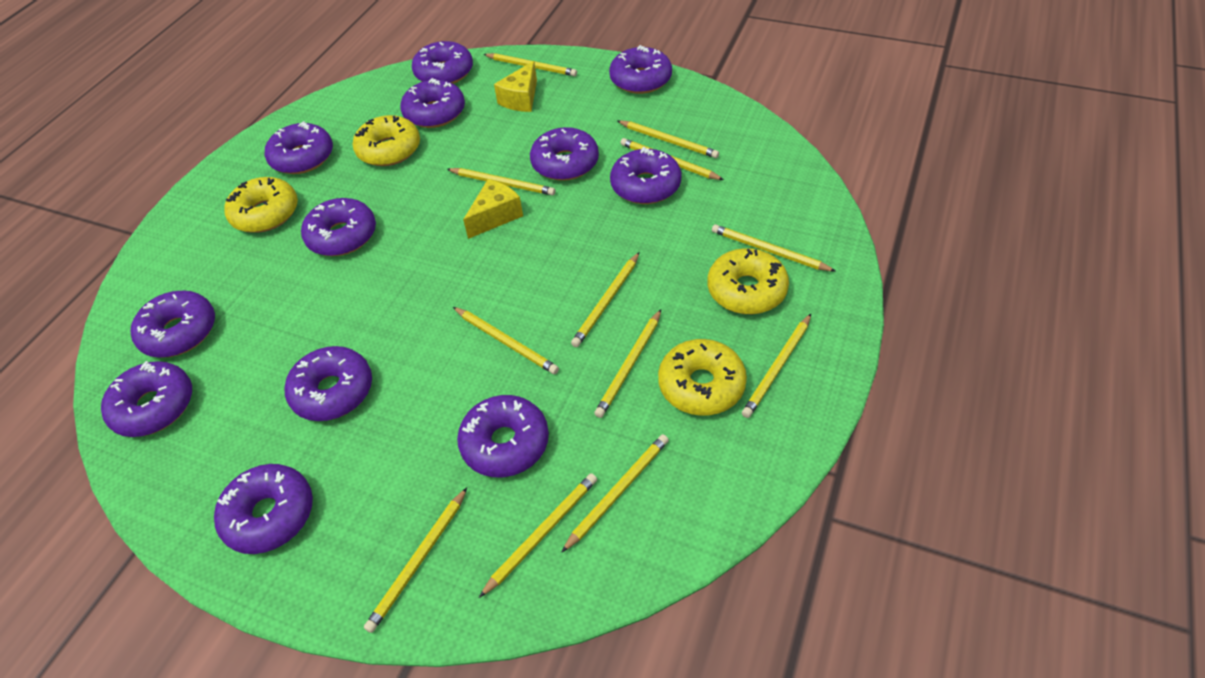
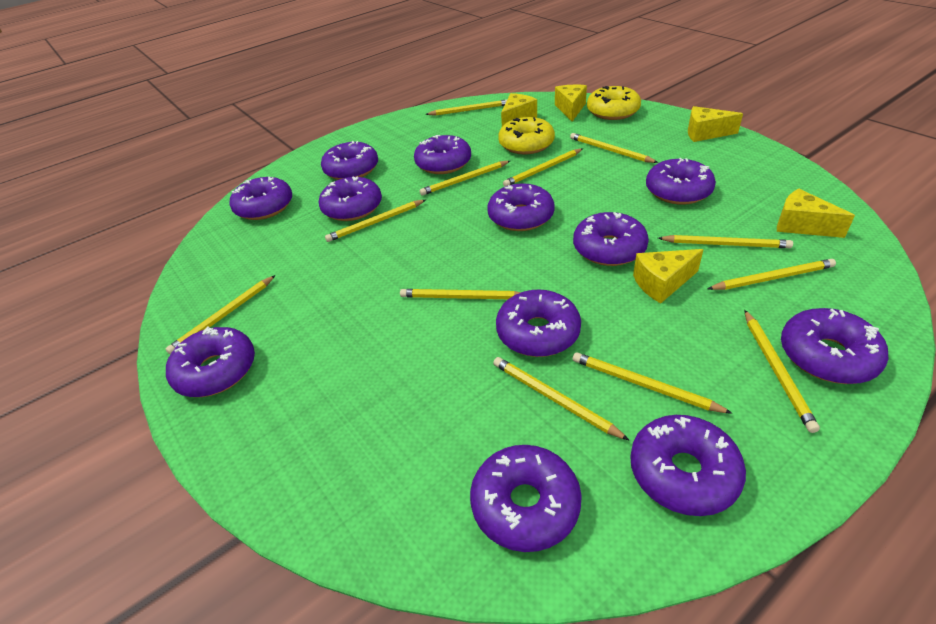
yellow cheese: 2 -> 5
yellow donut: 4 -> 2

